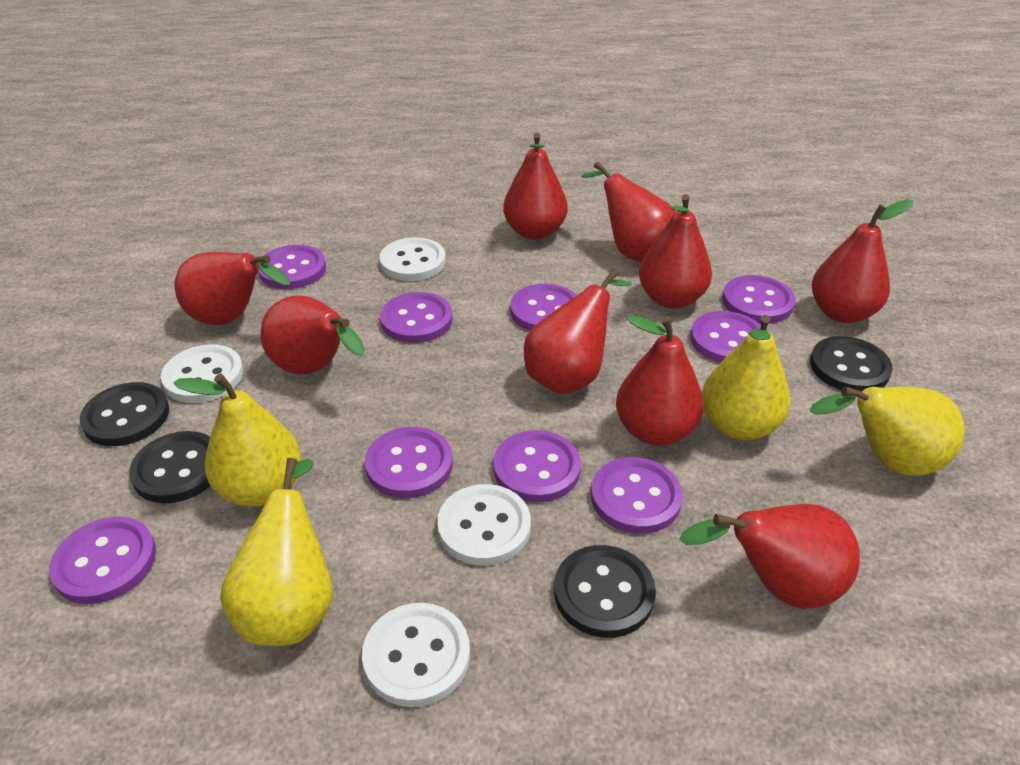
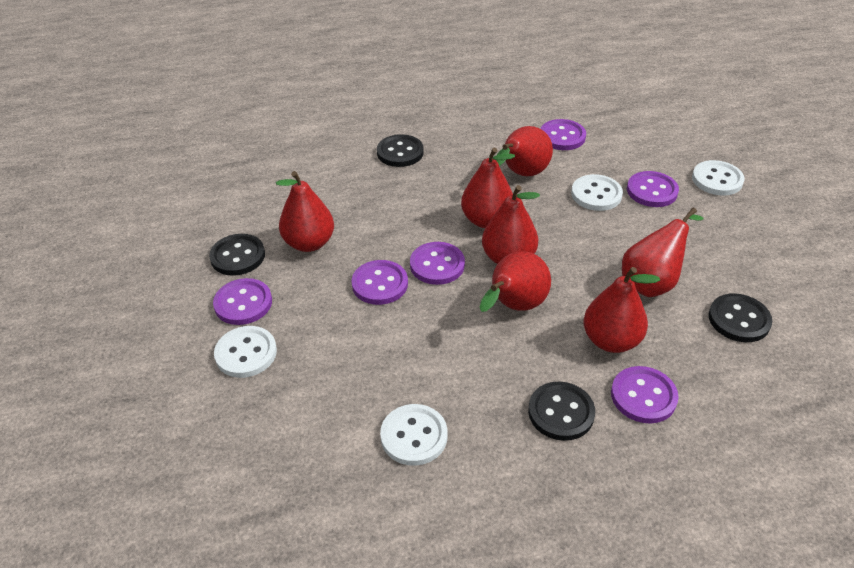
purple button: 9 -> 6
red pear: 9 -> 7
yellow pear: 4 -> 0

